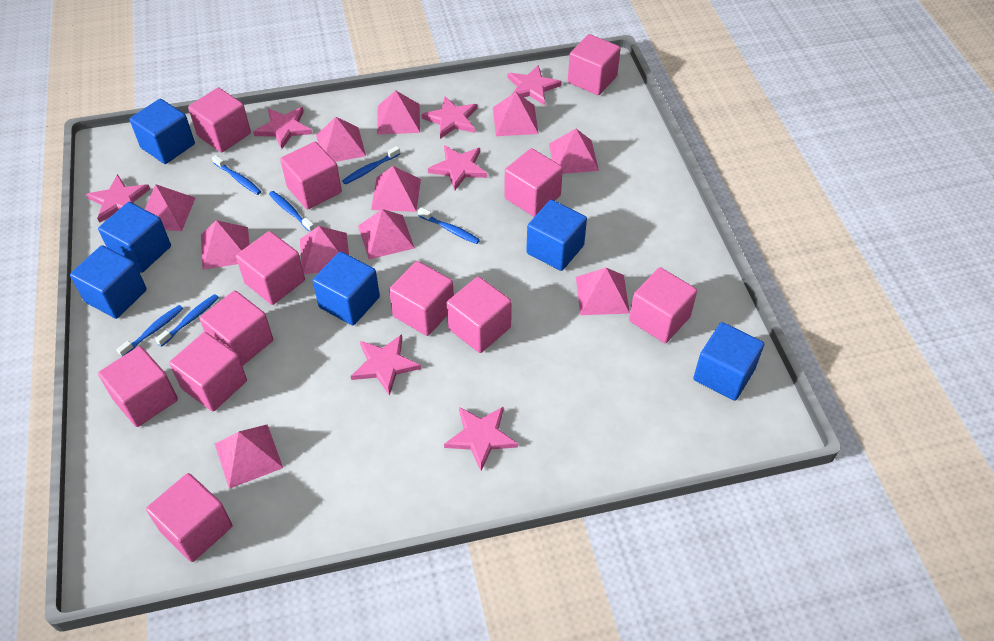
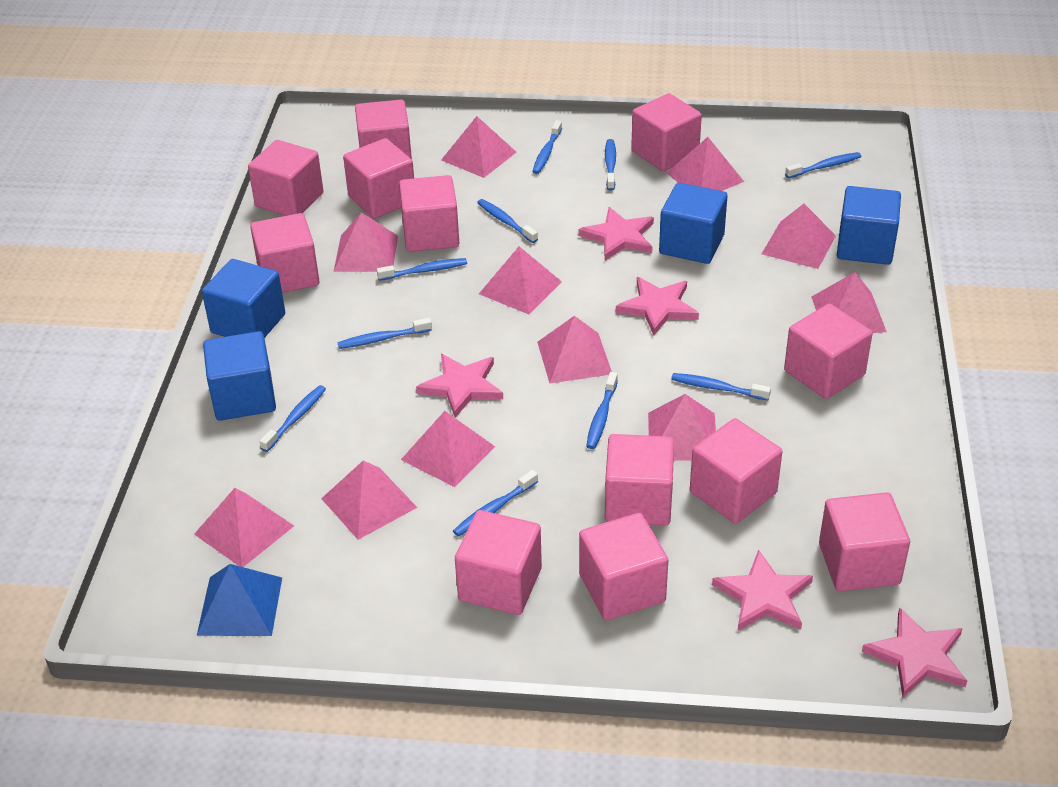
blue cube: 6 -> 4
blue pyramid: 0 -> 1
blue toothbrush: 6 -> 10
pink star: 7 -> 5

